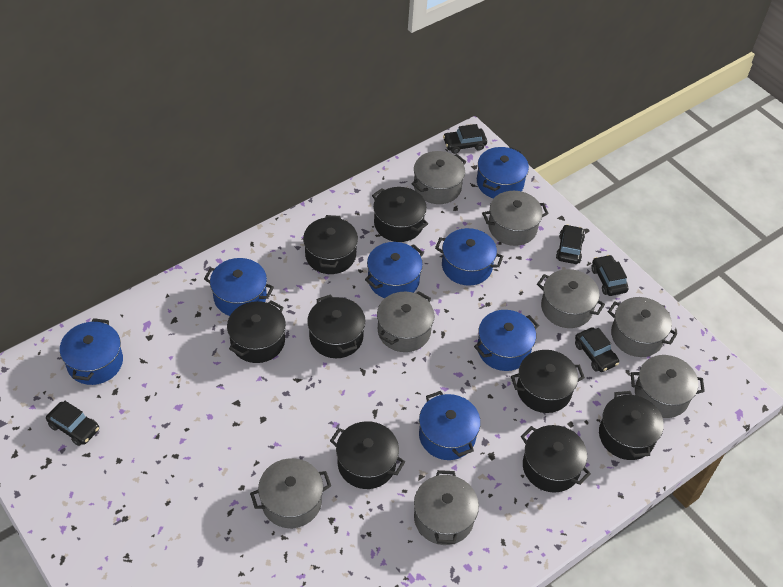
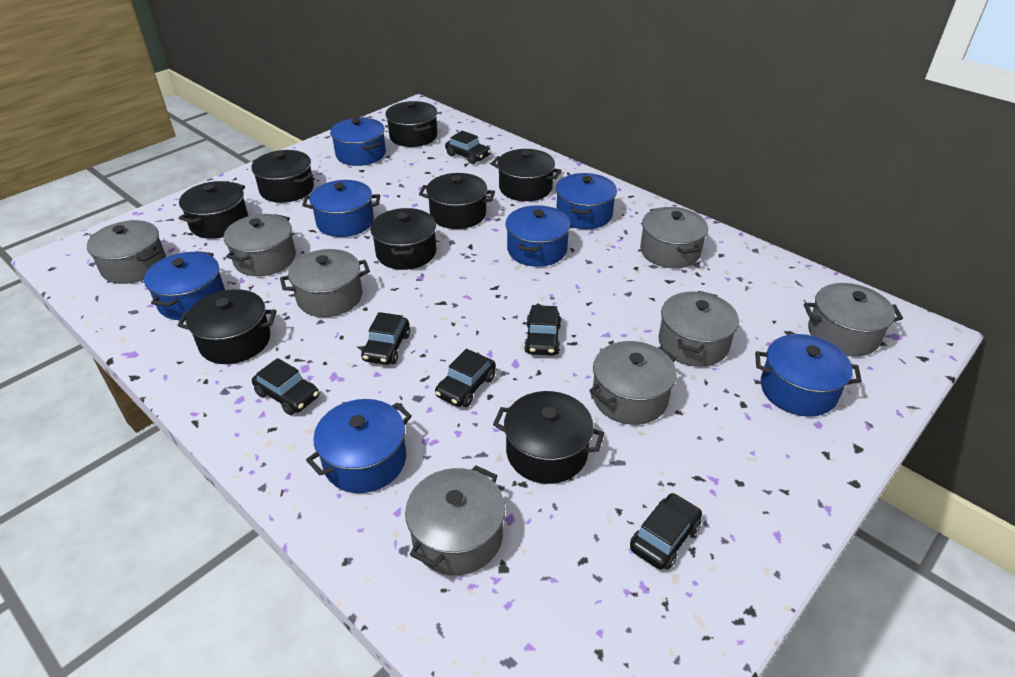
black car: 5 -> 6

